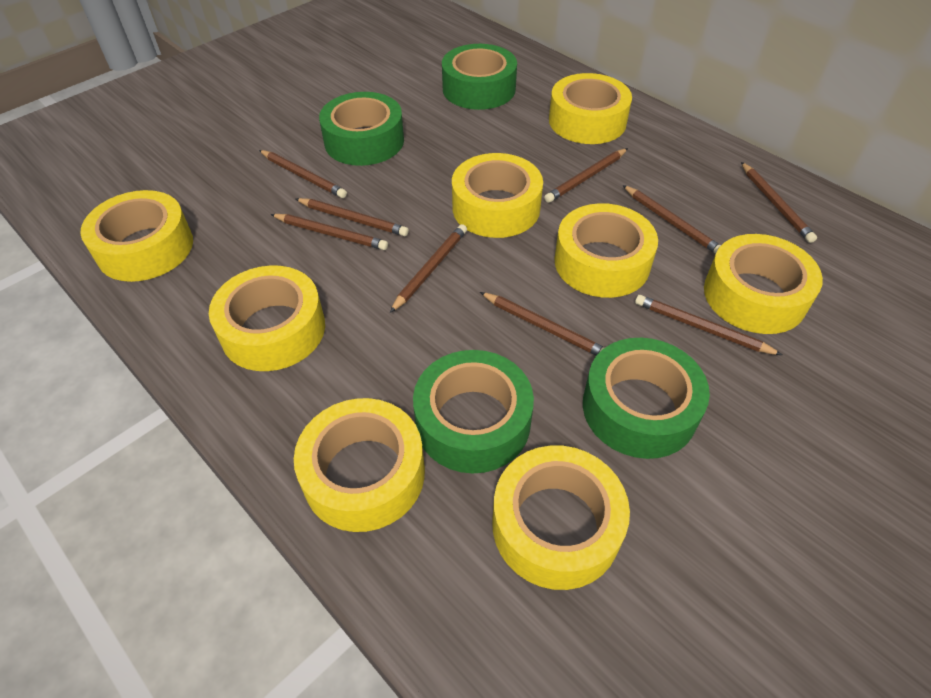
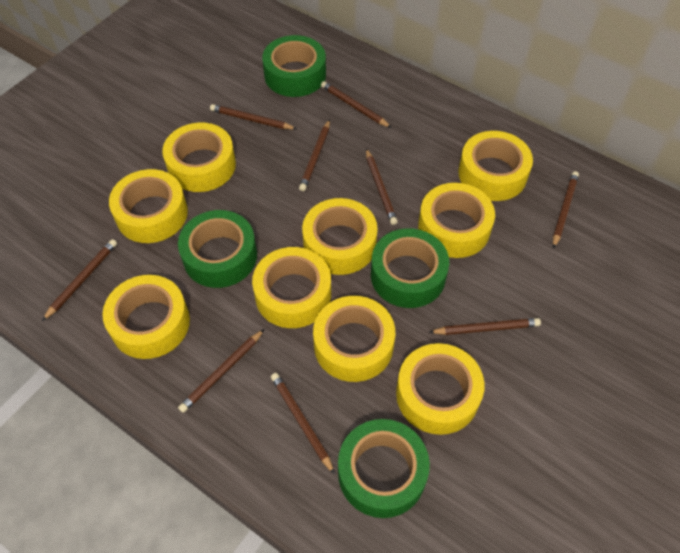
yellow tape: 8 -> 9

